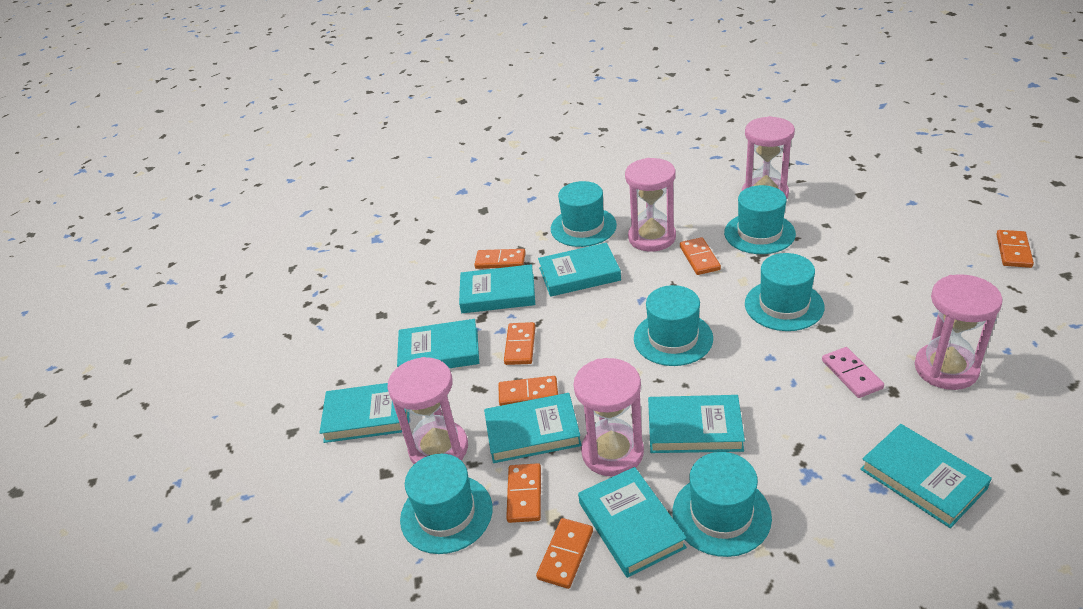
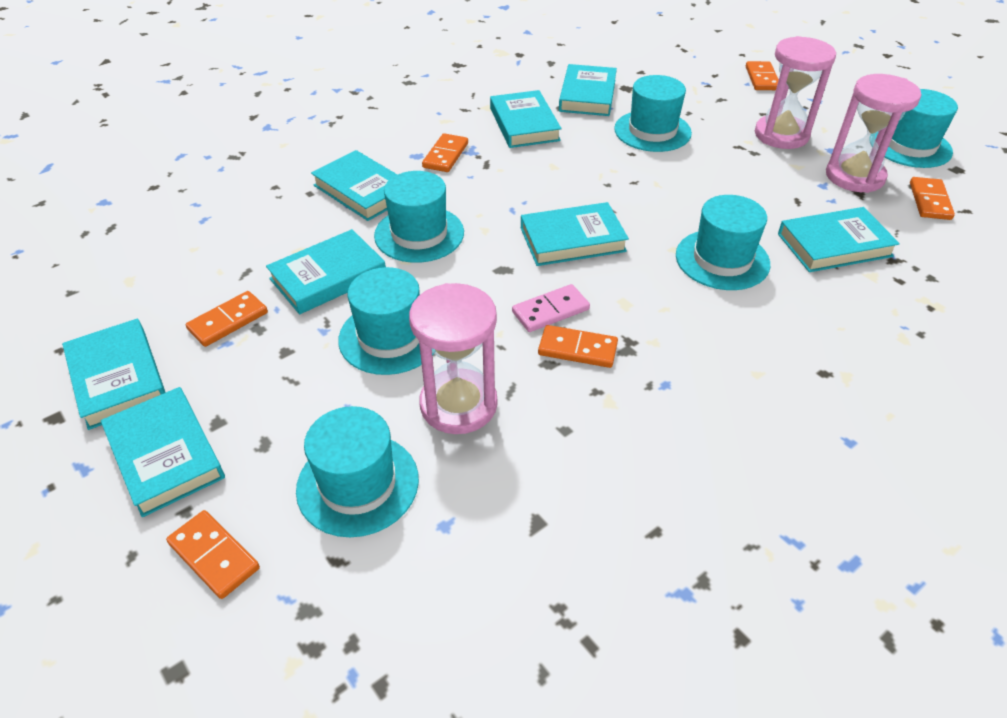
orange domino: 7 -> 6
pink hourglass: 5 -> 3

